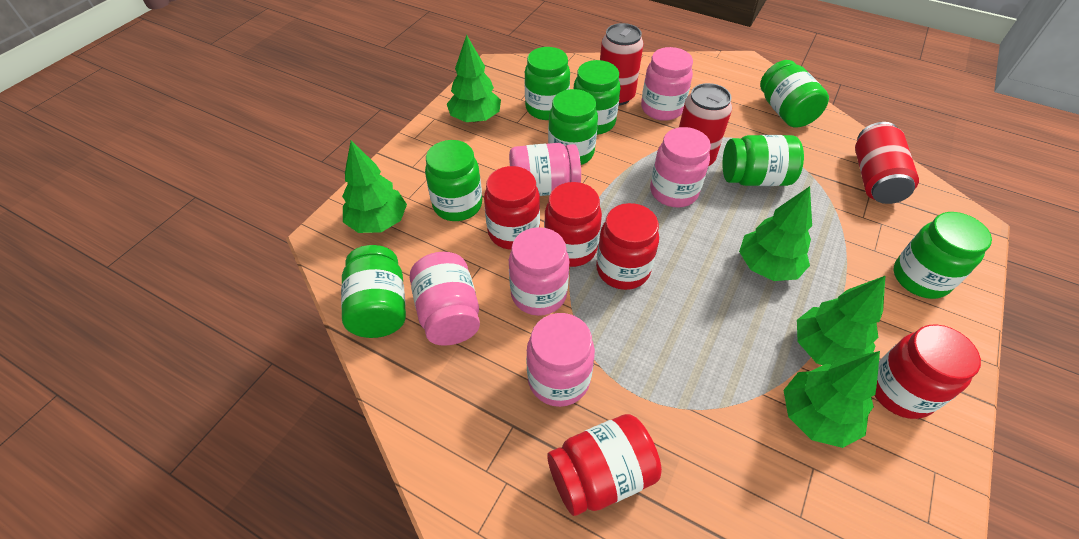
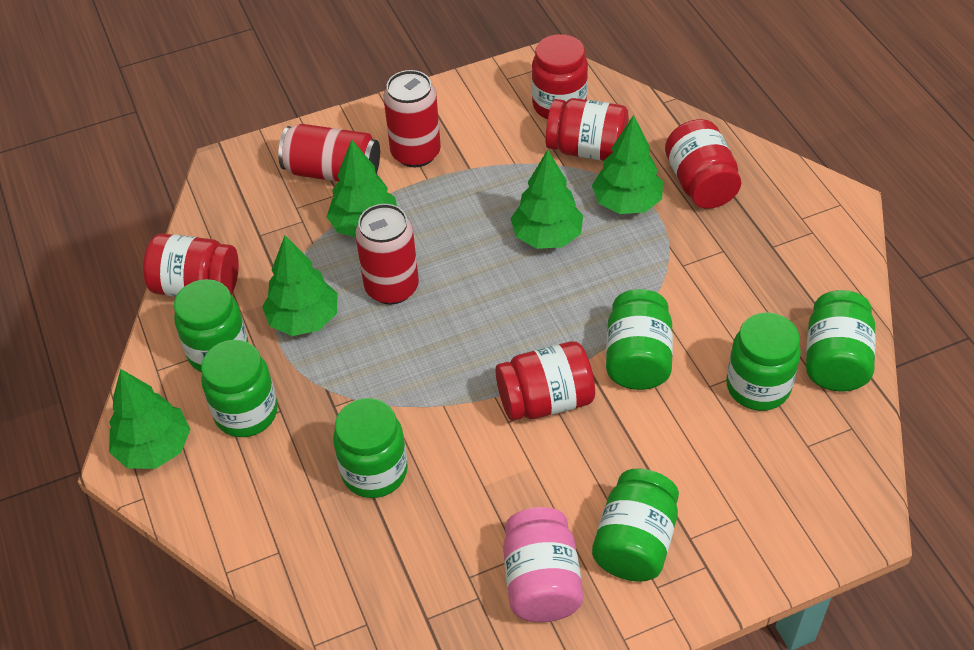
green jar: 8 -> 7
pink jar: 6 -> 1

